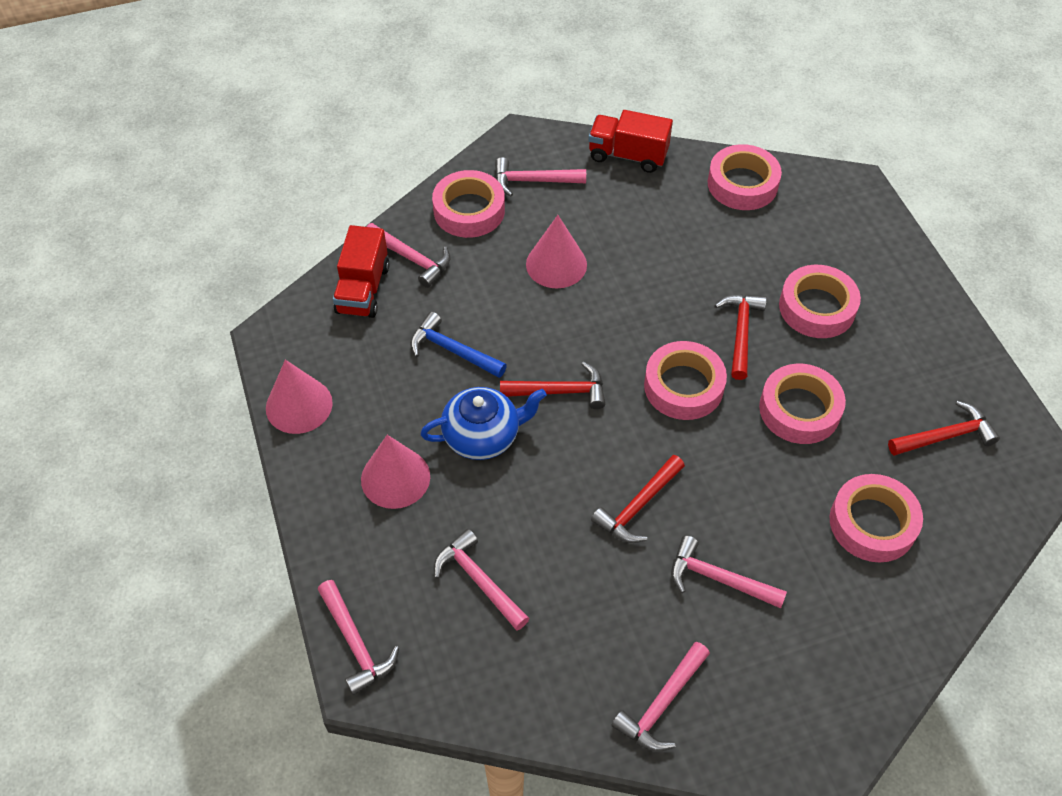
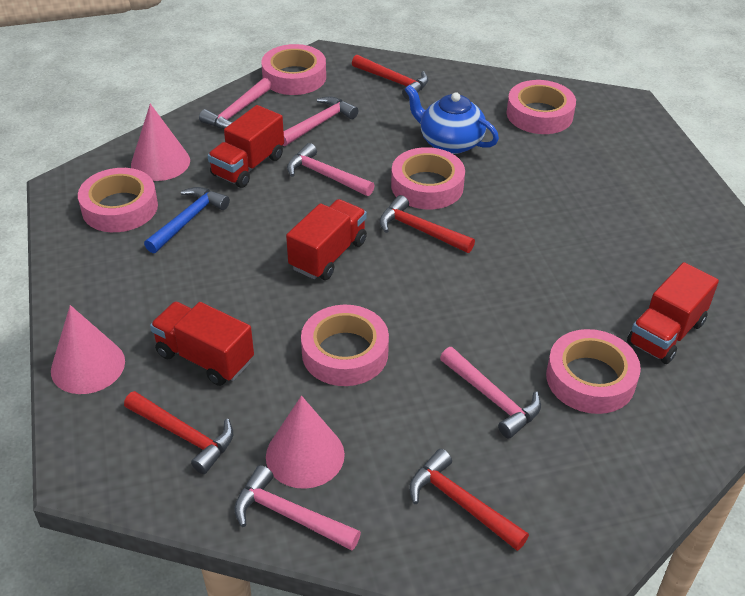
pink hammer: 6 -> 5
red truck: 2 -> 4

